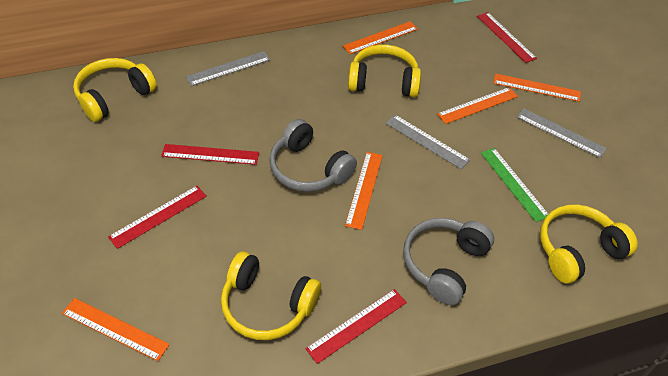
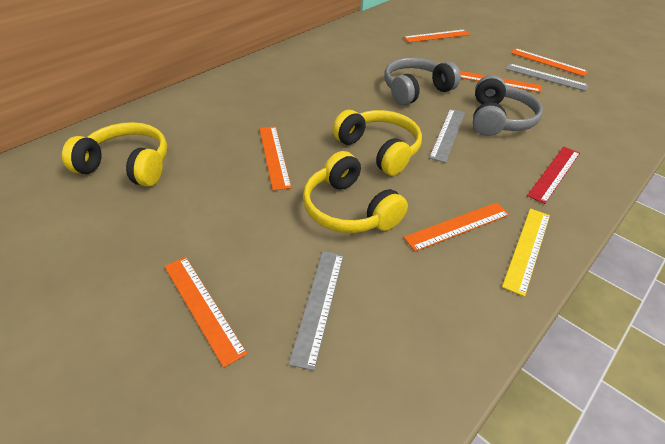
green ruler: 1 -> 0
orange ruler: 5 -> 6
red ruler: 4 -> 1
yellow headphones: 4 -> 3
yellow ruler: 0 -> 1

